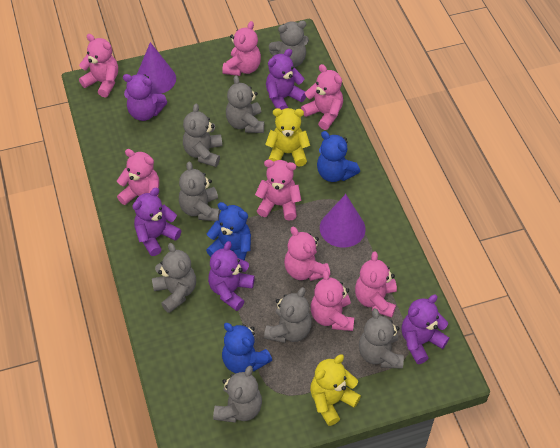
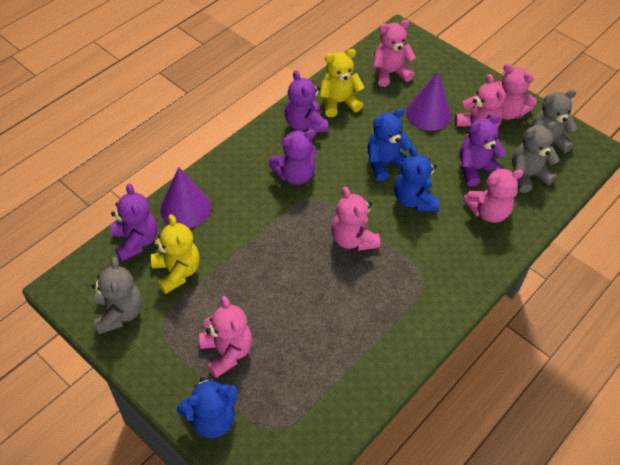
grey teddy bear: 8 -> 3
pink teddy bear: 8 -> 6
purple teddy bear: 5 -> 4

